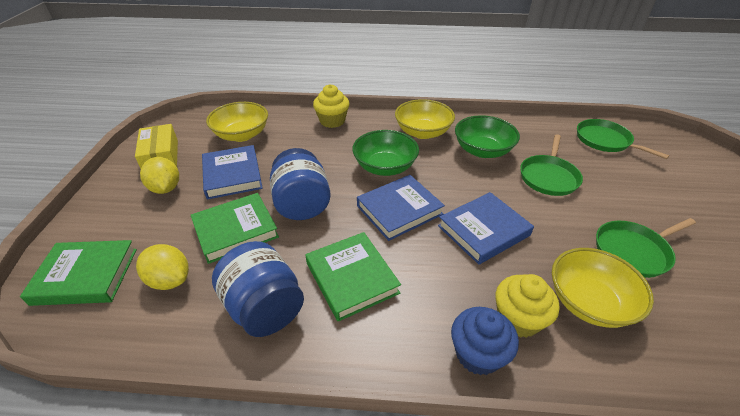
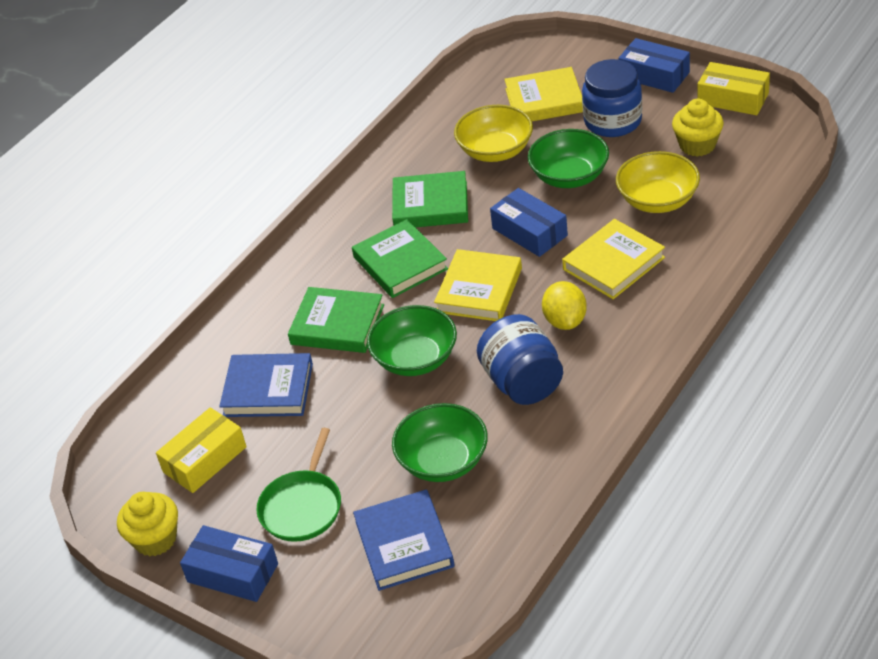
blue book: 3 -> 2
blue box: 0 -> 3
blue cupcake: 1 -> 0
green bowl: 2 -> 3
green pan: 3 -> 1
yellow book: 0 -> 3
yellow bowl: 3 -> 2
yellow box: 1 -> 2
yellow lemon: 2 -> 1

